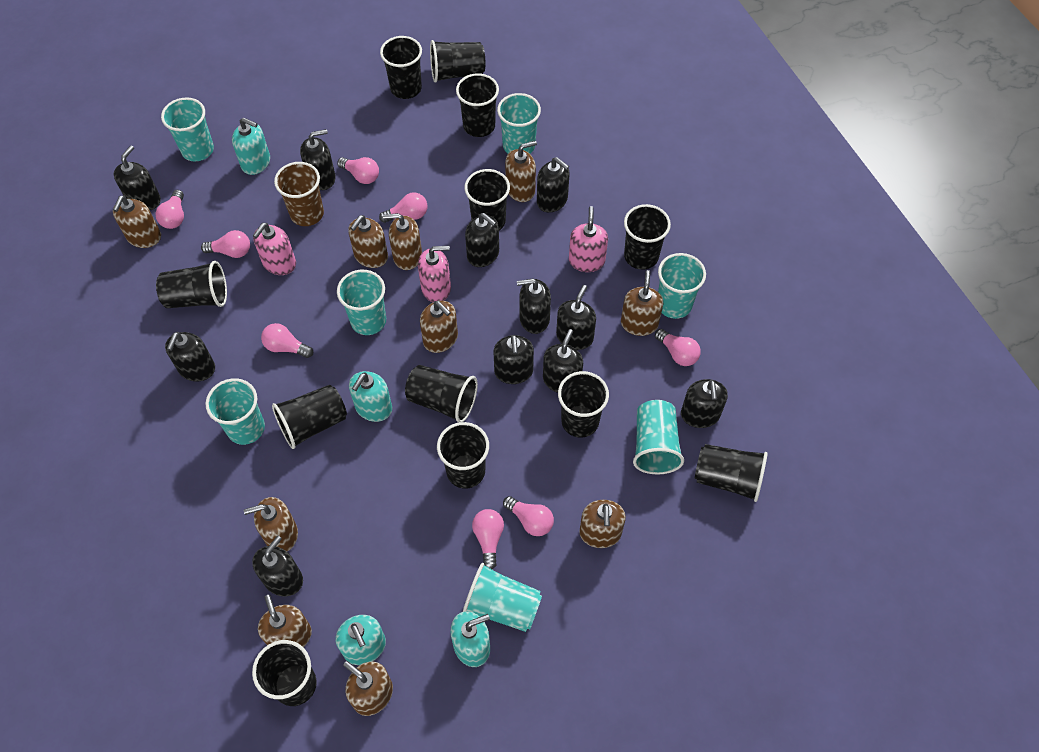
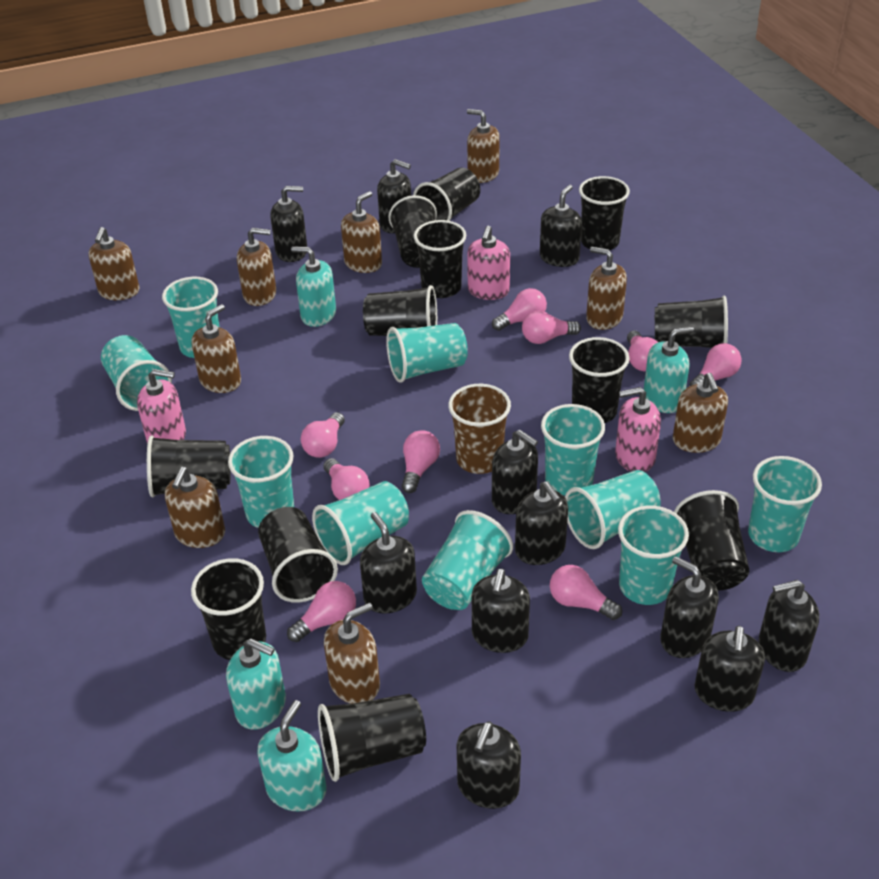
brown soap dispenser: 10 -> 9
pink light bulb: 8 -> 9
turquoise cup: 7 -> 10

